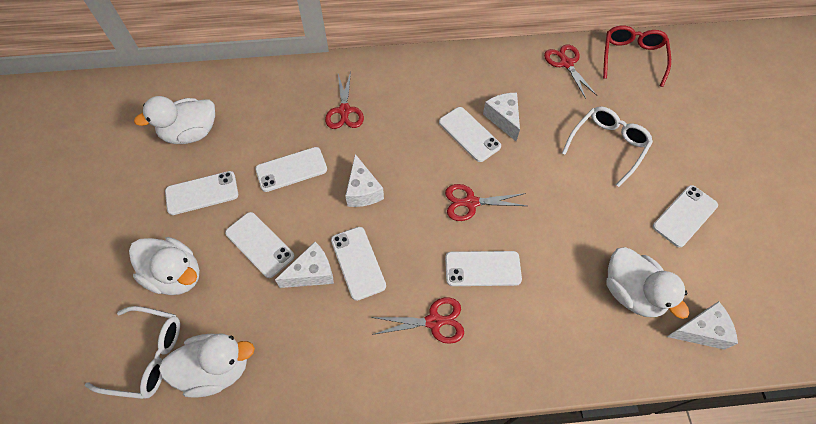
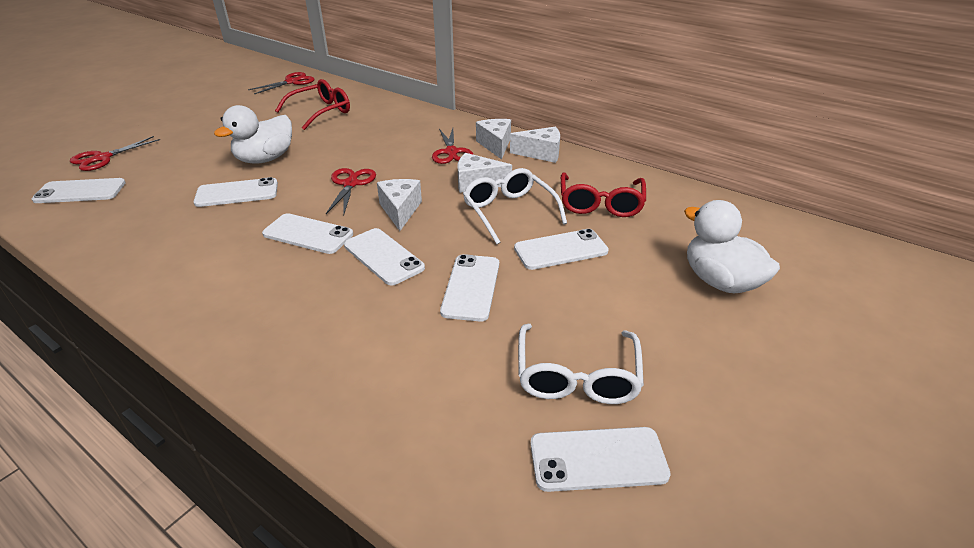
red glasses: 1 -> 2
white duck: 4 -> 2

